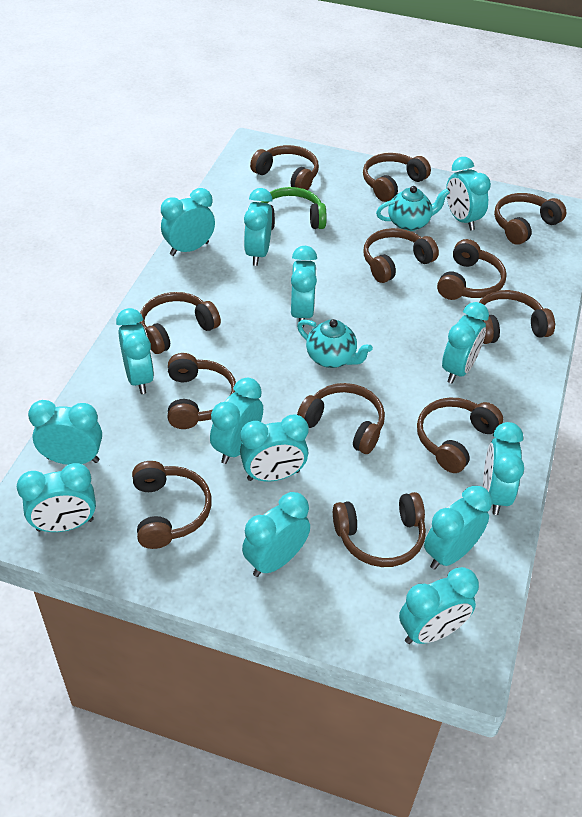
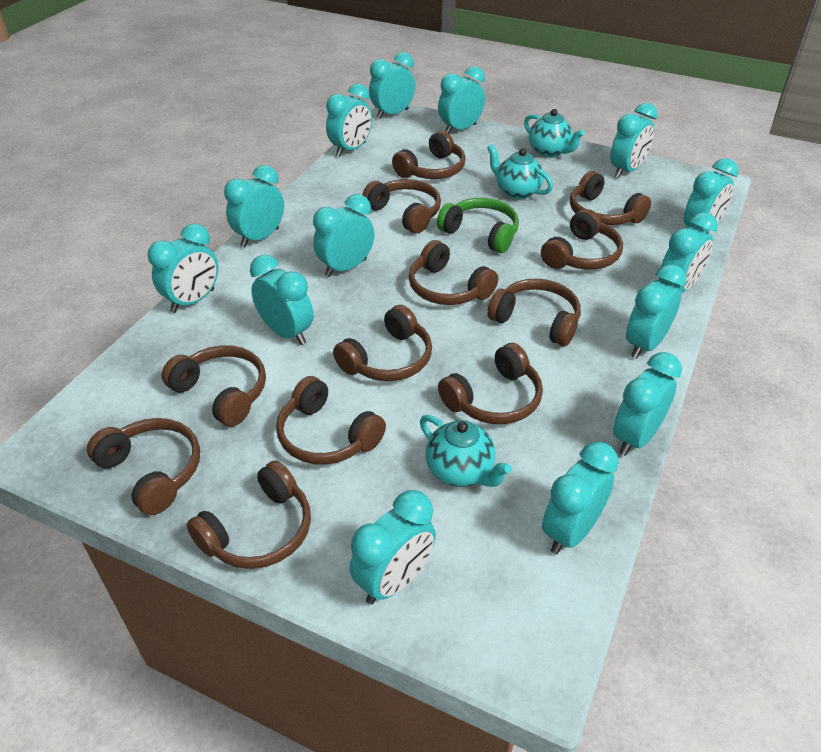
turquoise teapot: 2 -> 3

